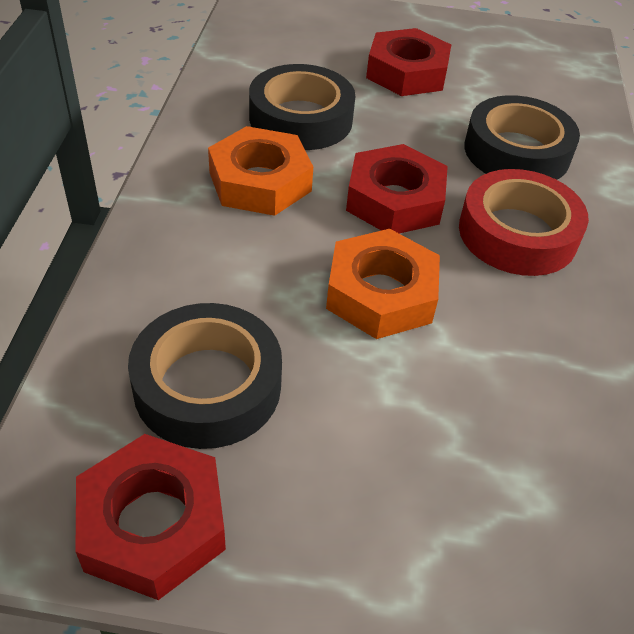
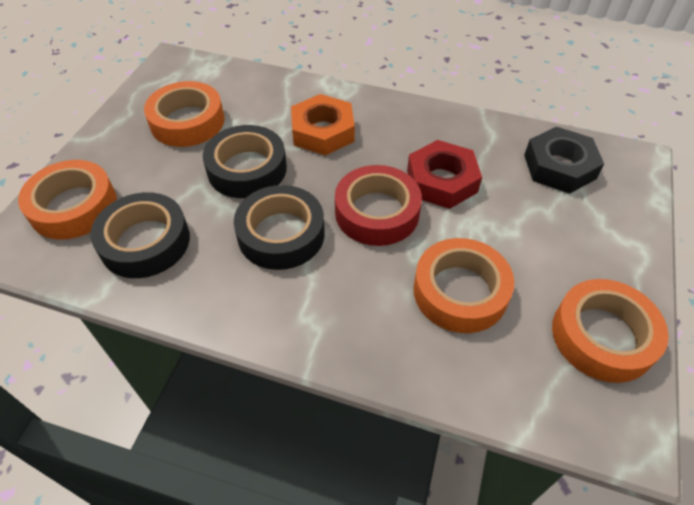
black nut: 0 -> 1
orange nut: 2 -> 1
orange tape: 0 -> 4
red nut: 3 -> 1

